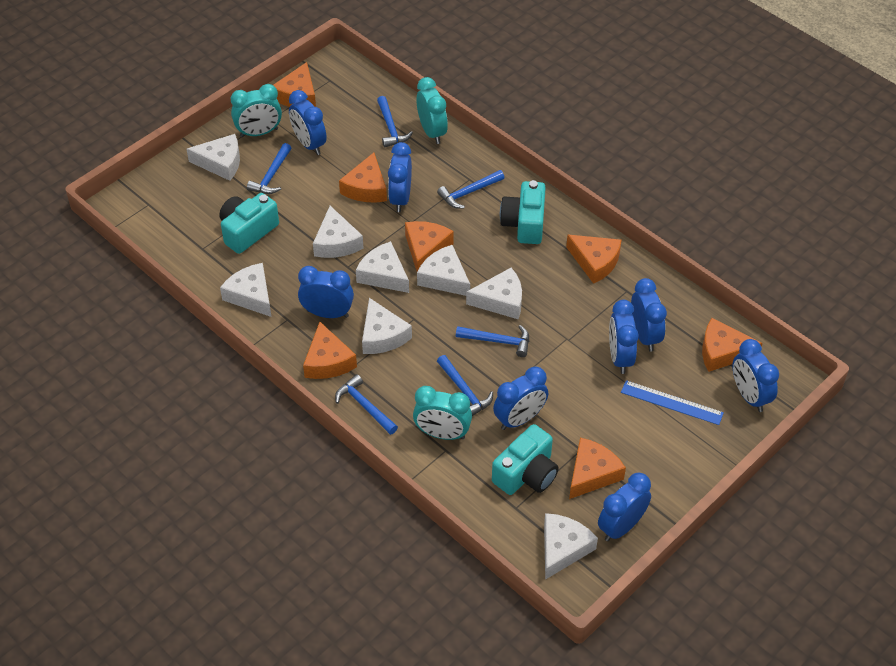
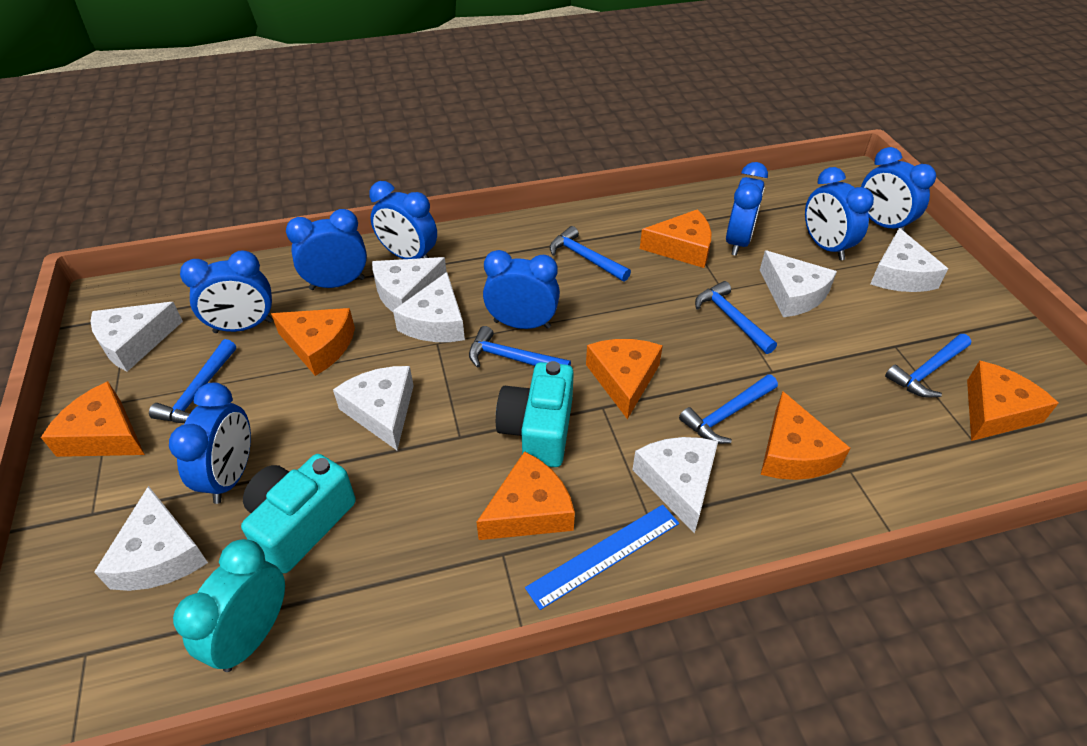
turquoise camera: 3 -> 2
turquoise clock: 3 -> 1

